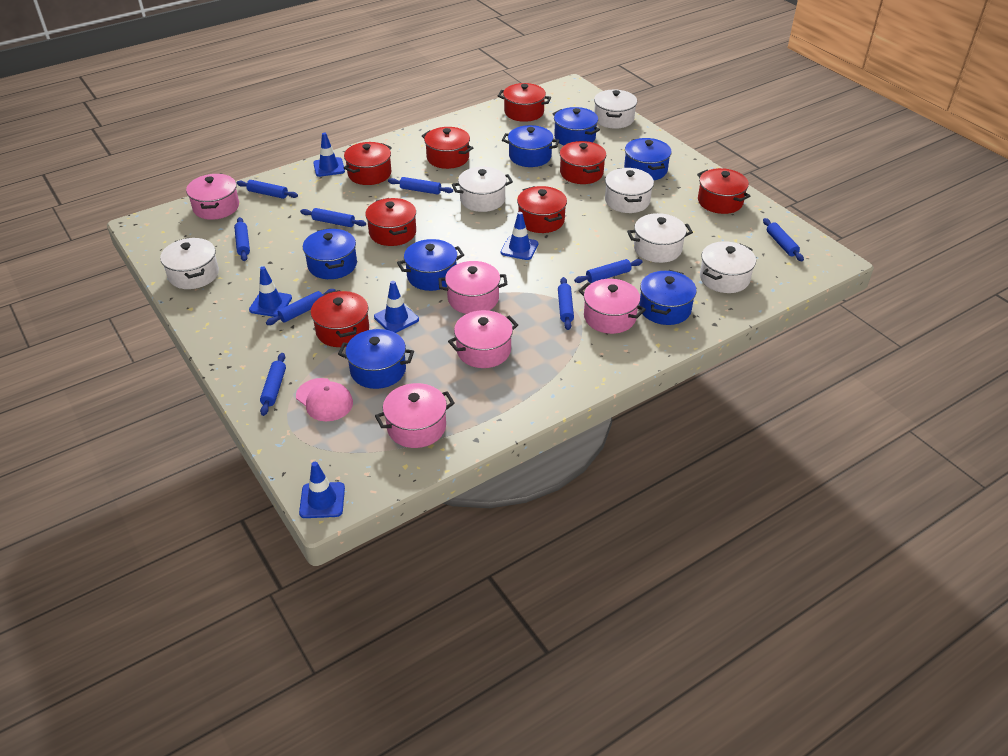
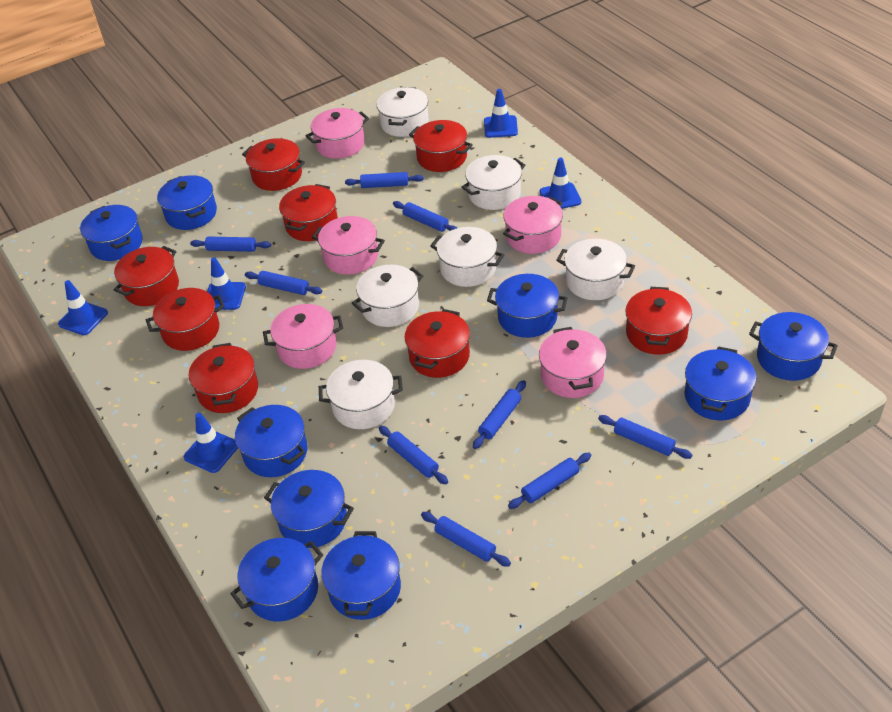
blue pot: 7 -> 9
pink cap: 1 -> 0

